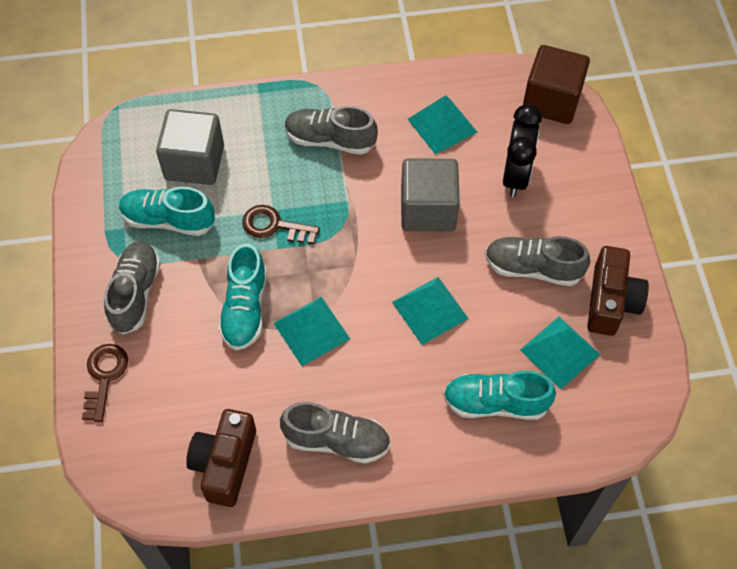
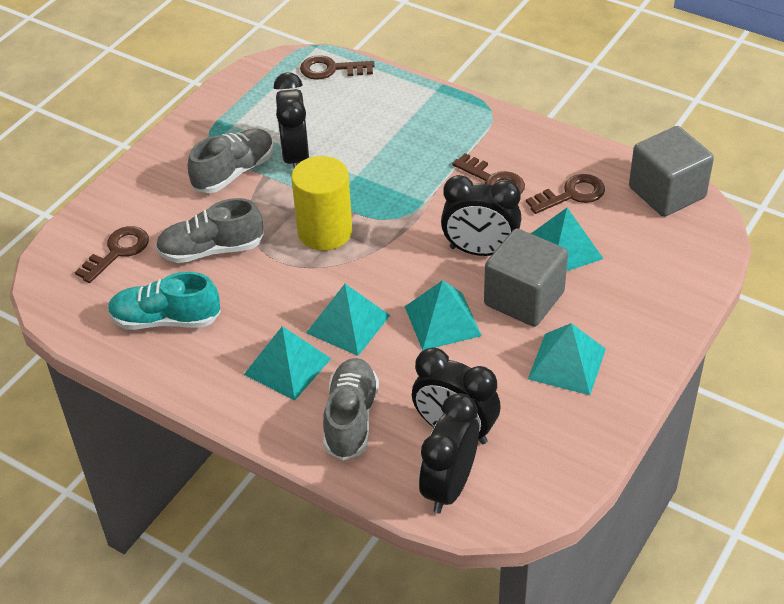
black clock: 1 -> 4
brown camera: 2 -> 0
brown cube: 1 -> 0
brown key: 2 -> 4
grey shoe: 4 -> 3
turquoise pyramid: 4 -> 5
turquoise shoe: 3 -> 1
yellow cylinder: 0 -> 1

